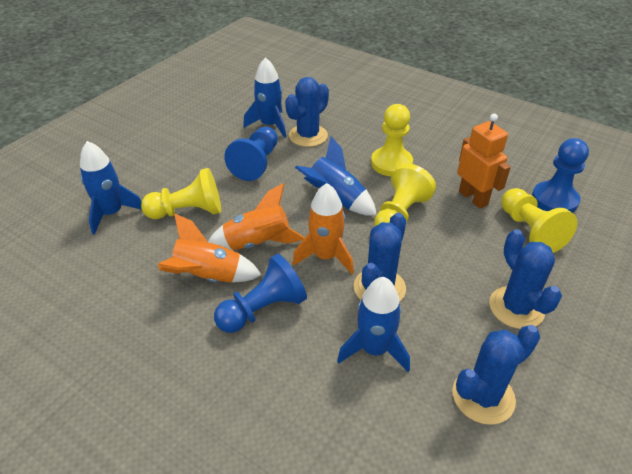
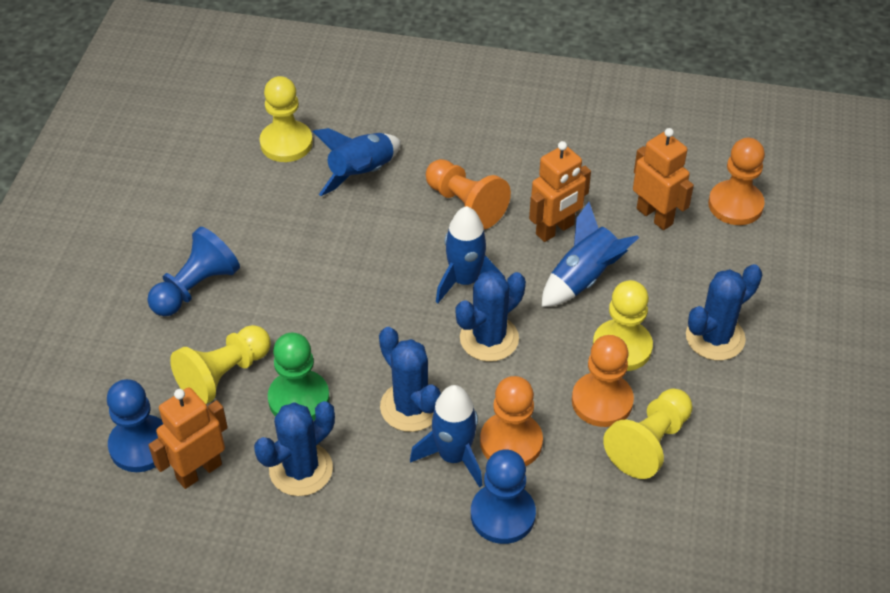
green pawn: 0 -> 1
orange pawn: 0 -> 4
orange robot: 1 -> 3
orange rocket: 3 -> 0

